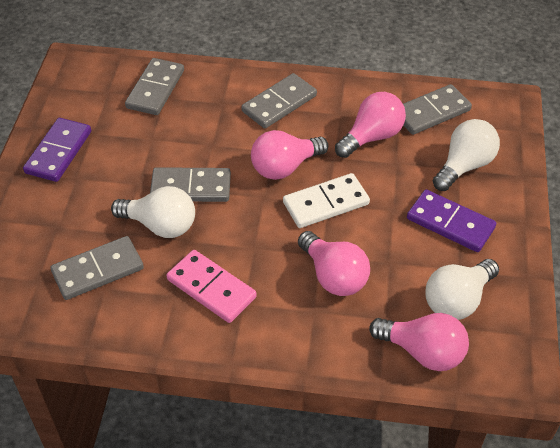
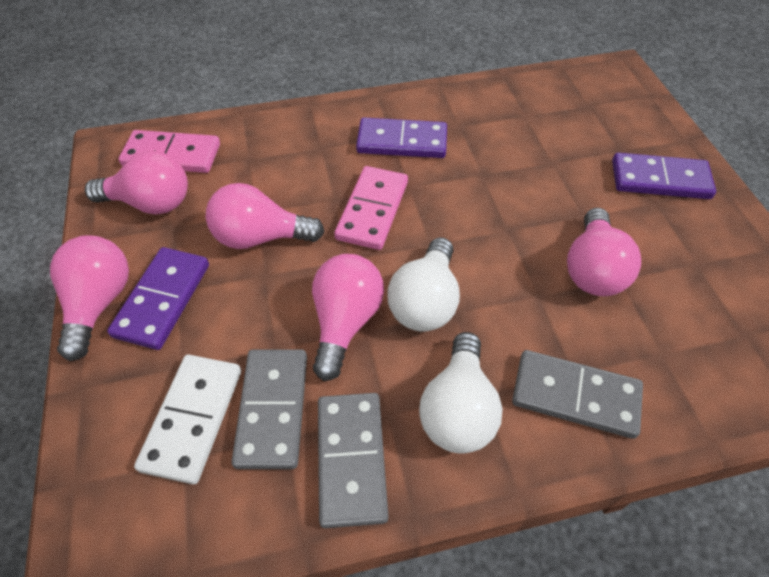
grey domino: 5 -> 3
pink domino: 1 -> 2
pink light bulb: 4 -> 5
purple domino: 2 -> 3
white light bulb: 3 -> 2

